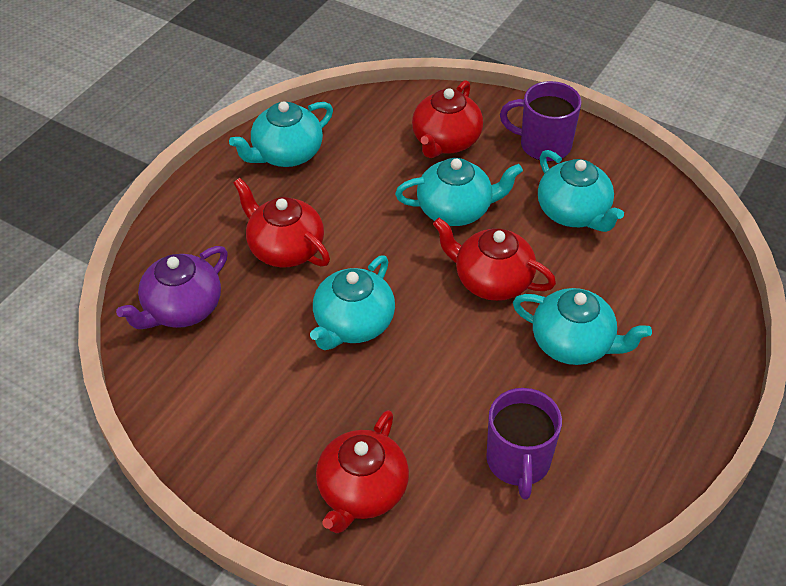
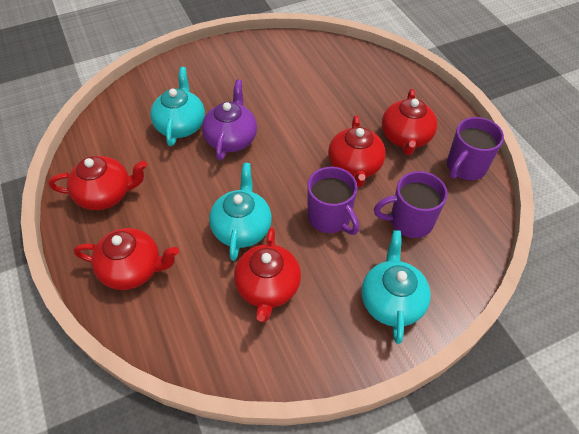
purple mug: 2 -> 3
red teapot: 4 -> 5
turquoise teapot: 5 -> 3

